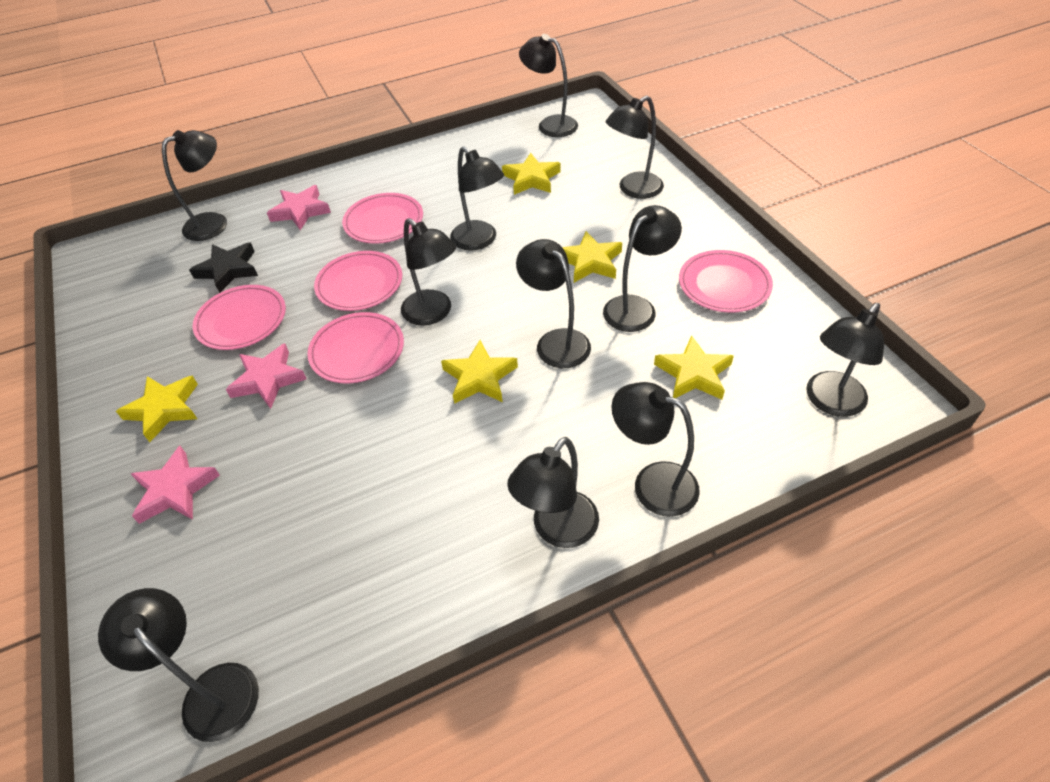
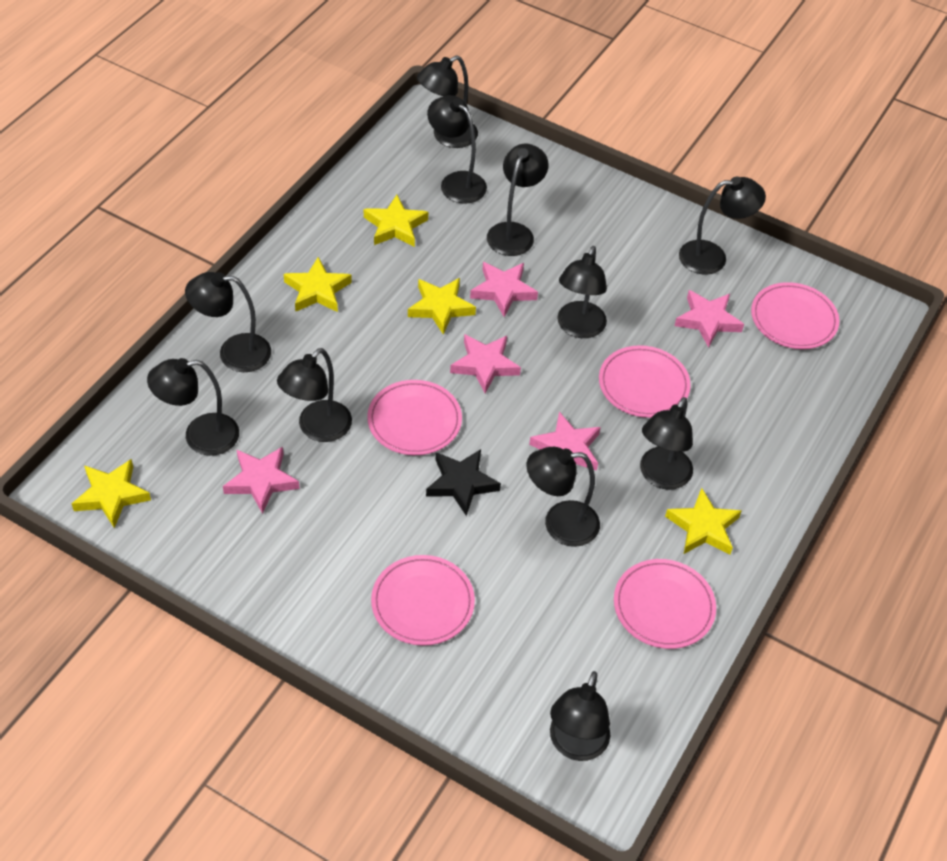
pink star: 3 -> 5

